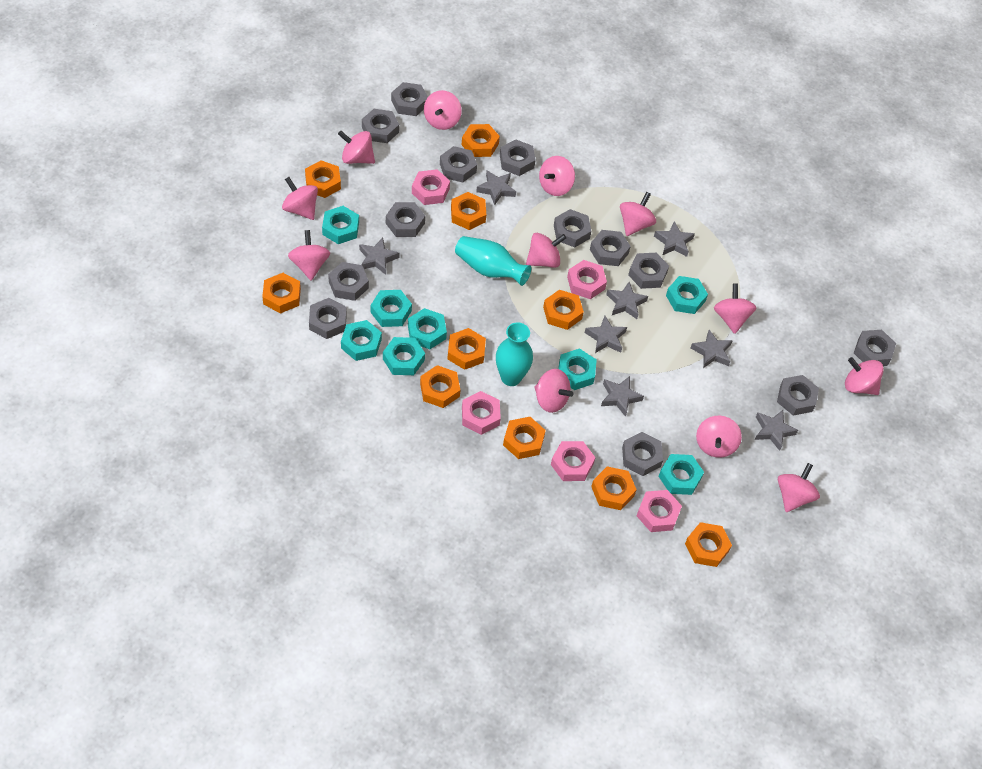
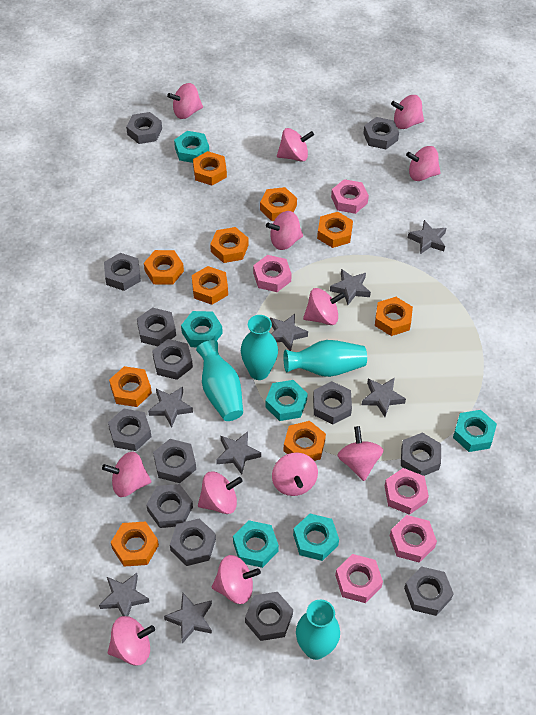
turquoise nut: 8 -> 6
turquoise vase: 2 -> 4

